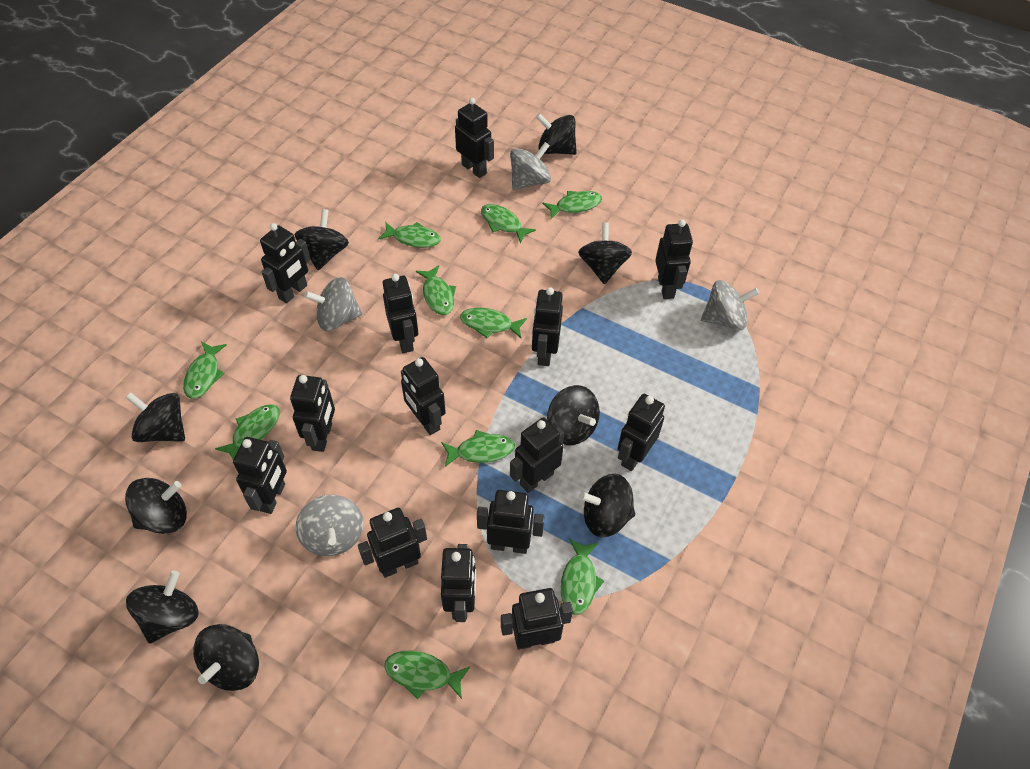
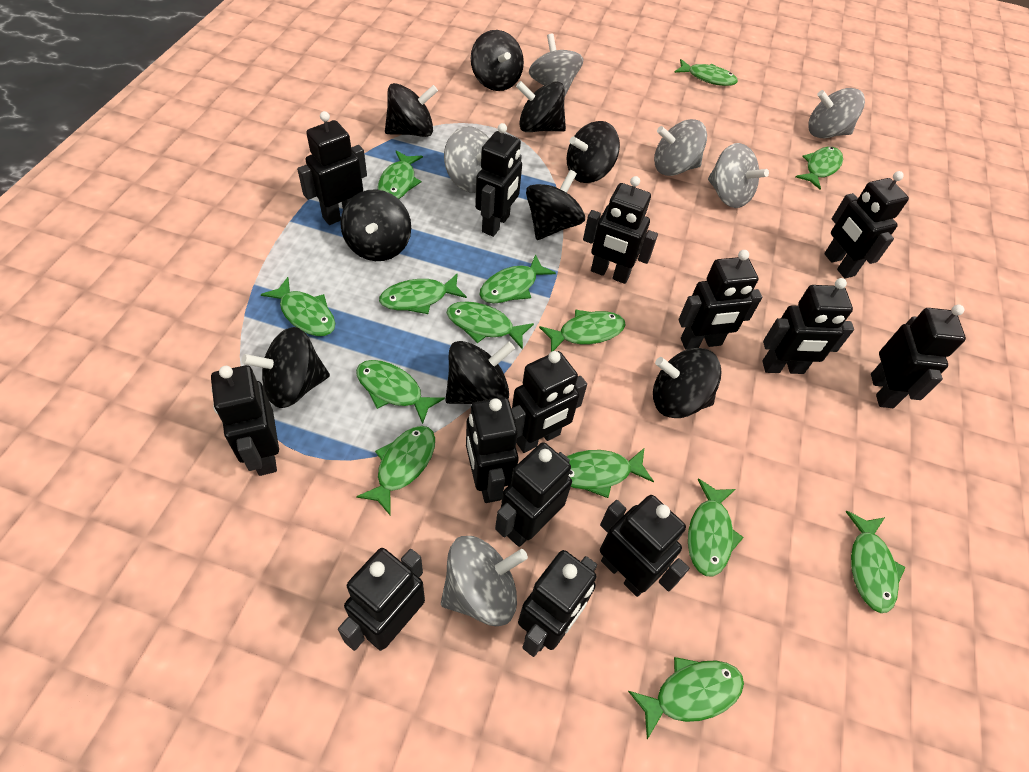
green fish: 10 -> 14
grey spinning top: 4 -> 6

